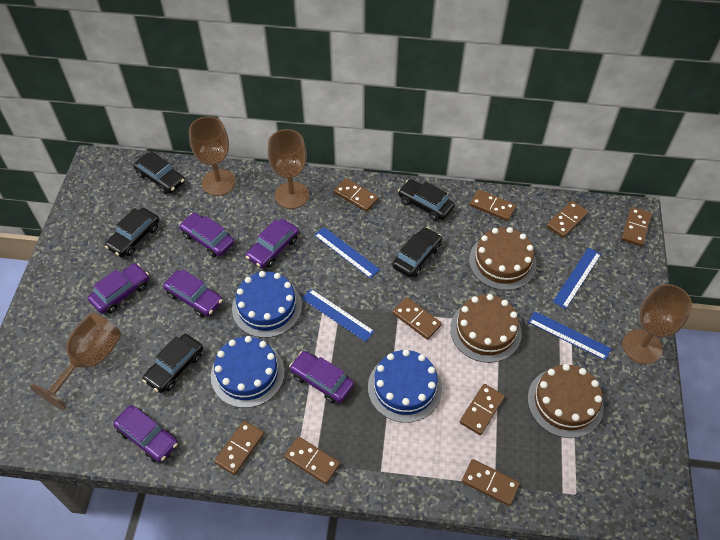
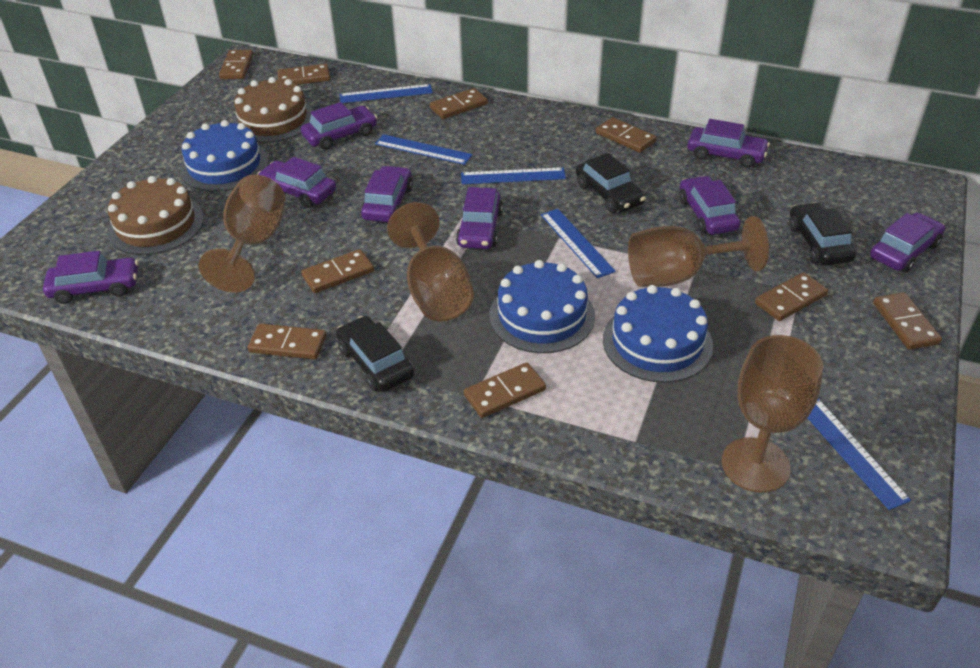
black car: 5 -> 3
blue ruler: 4 -> 5
brown cake: 3 -> 2
purple car: 6 -> 8

